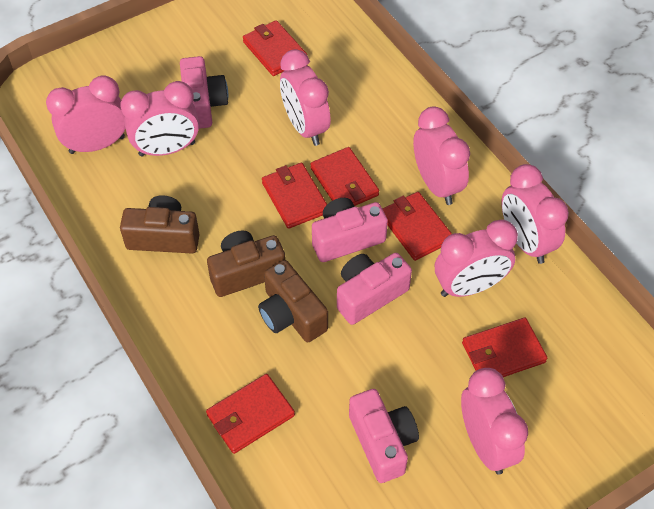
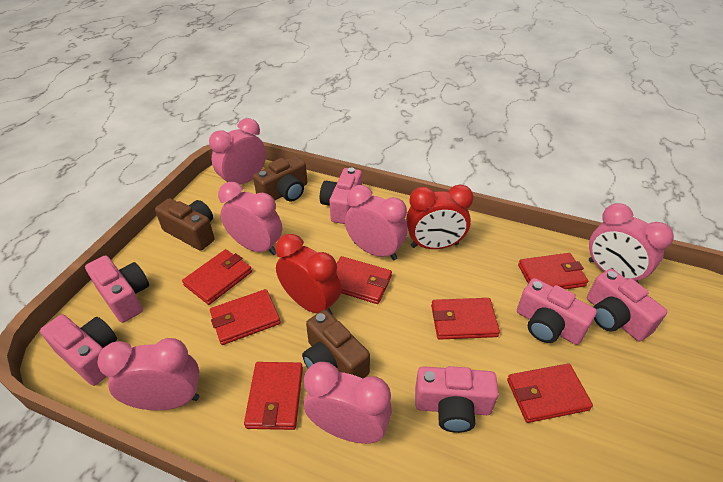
pink camera: 4 -> 6
pink clock: 7 -> 6
red clock: 0 -> 2
red wallet: 6 -> 7

